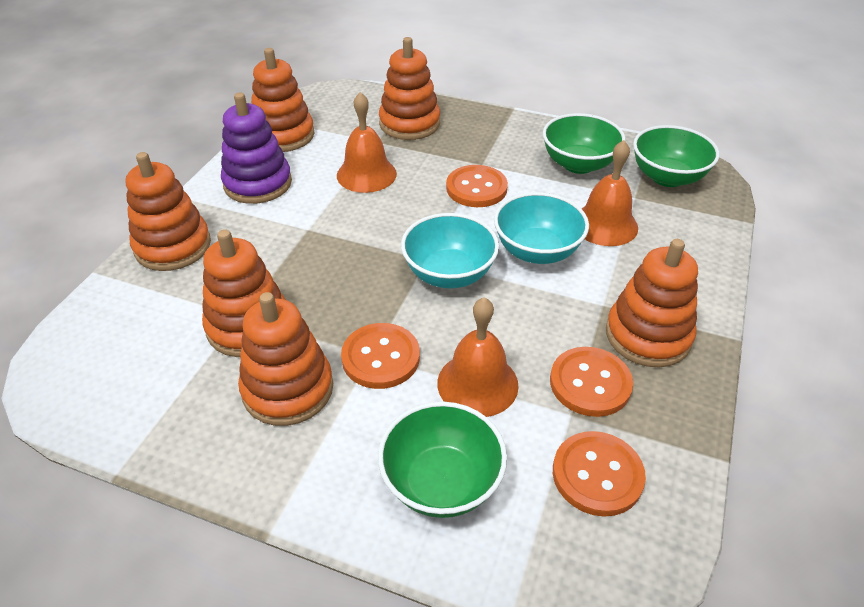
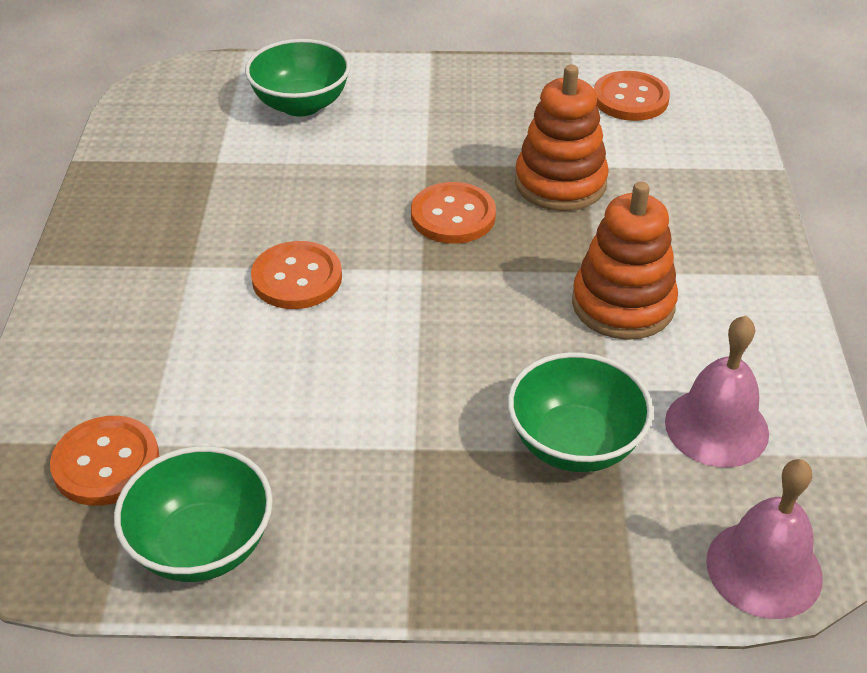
orange bell: 3 -> 0
orange stacking toy: 6 -> 2
pink bell: 0 -> 2
purple stacking toy: 1 -> 0
turquoise bowl: 2 -> 0

